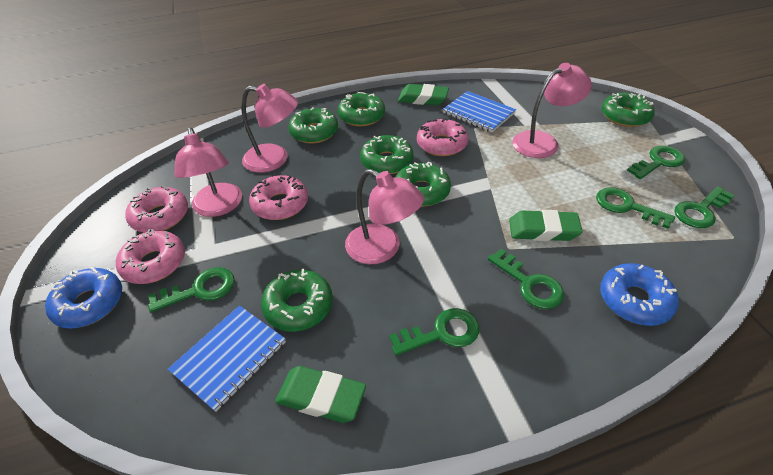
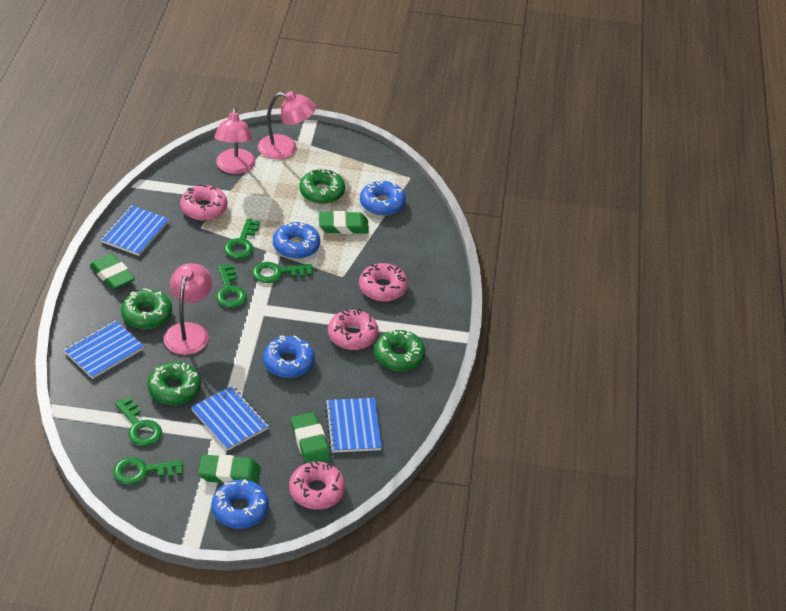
blue donut: 2 -> 4
blue notebook: 2 -> 4
green donut: 6 -> 4
green eraser: 3 -> 4
green key: 6 -> 5
pink lamp: 4 -> 3

